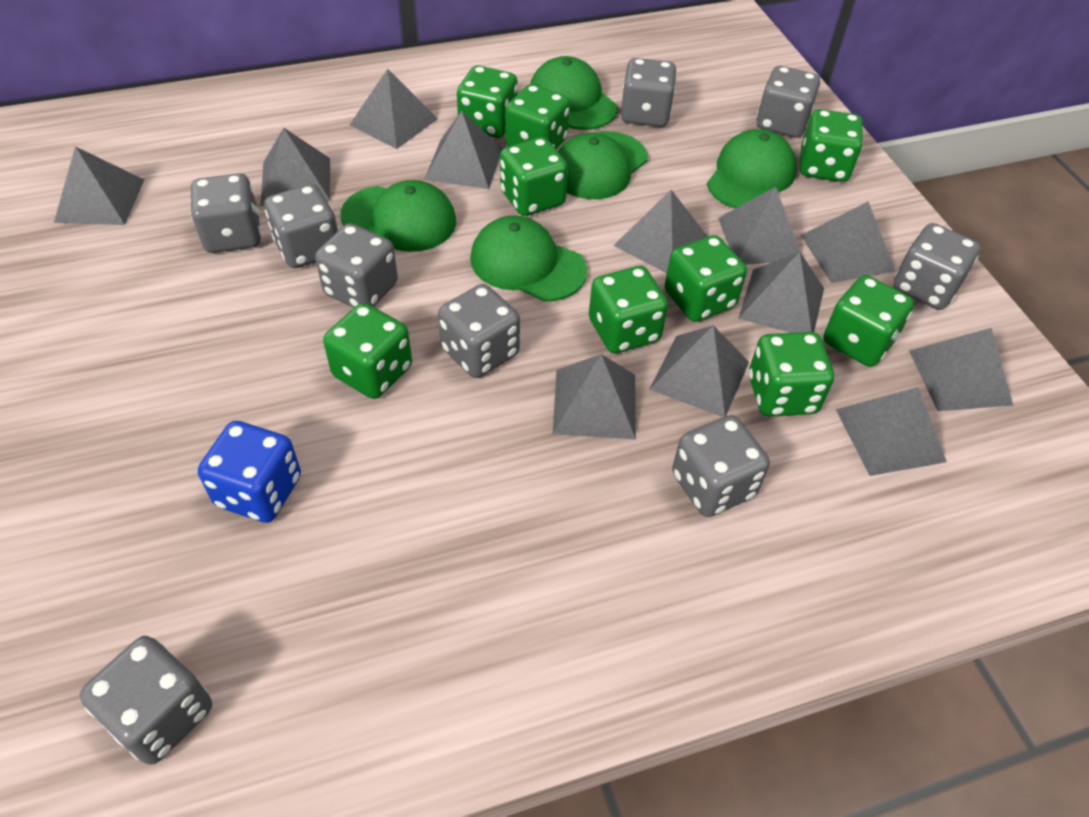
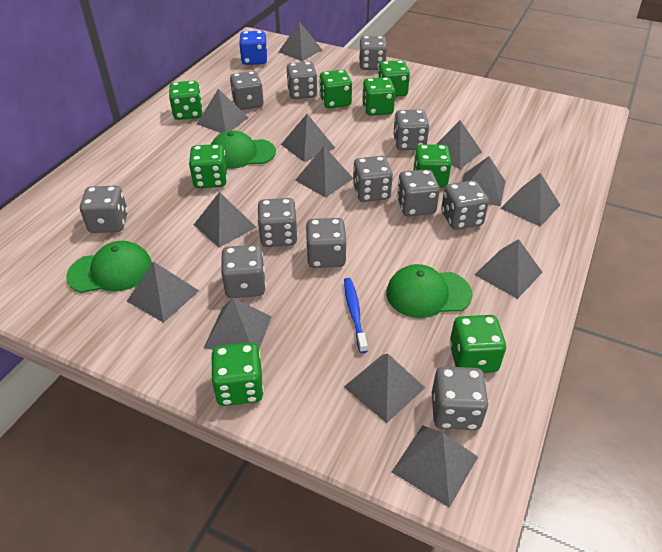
blue toothbrush: 0 -> 1
green cap: 5 -> 3
green dice: 9 -> 8
grey dice: 9 -> 12
grey pyramid: 12 -> 13

